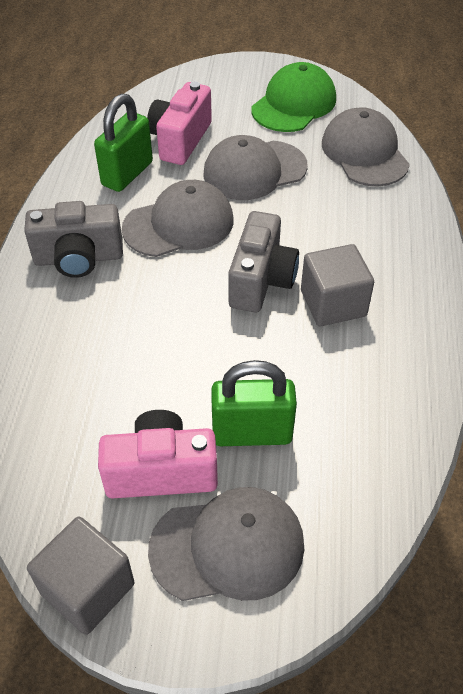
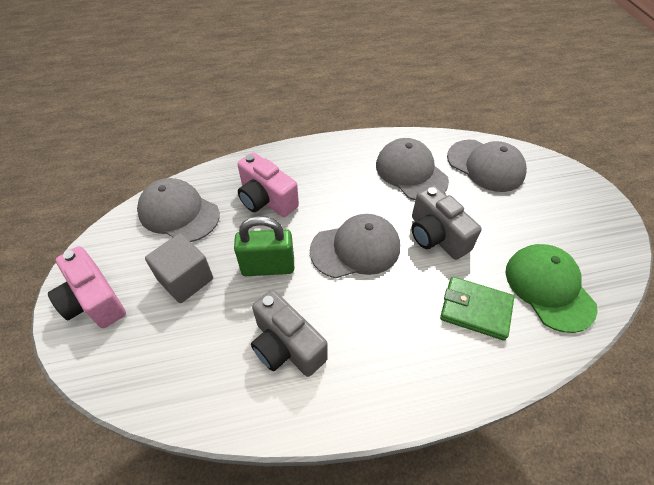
green padlock: 2 -> 1
green wallet: 0 -> 1
grey cube: 2 -> 1

